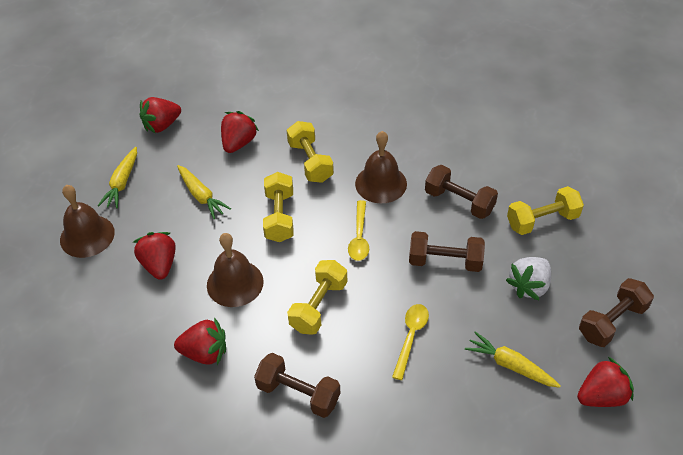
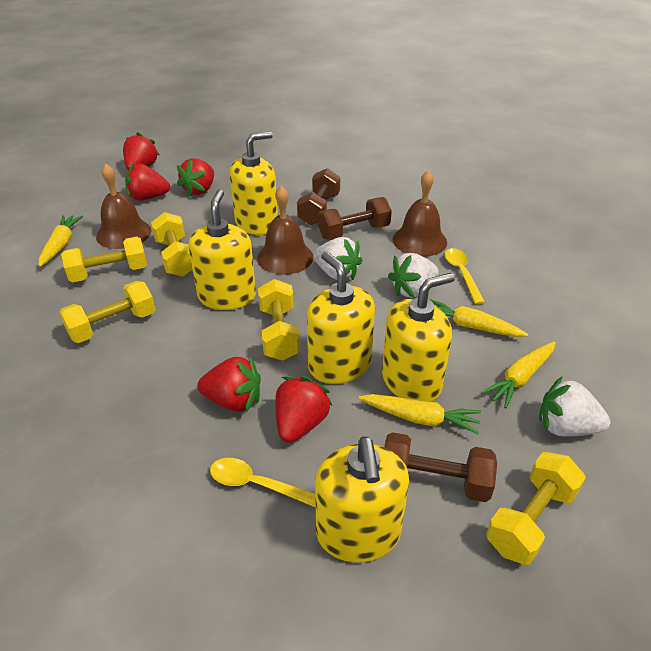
brown dumbbell: 4 -> 3
white strawberry: 1 -> 3
yellow carrot: 3 -> 4
yellow dumbbell: 4 -> 5
yellow soap dispenser: 0 -> 5

